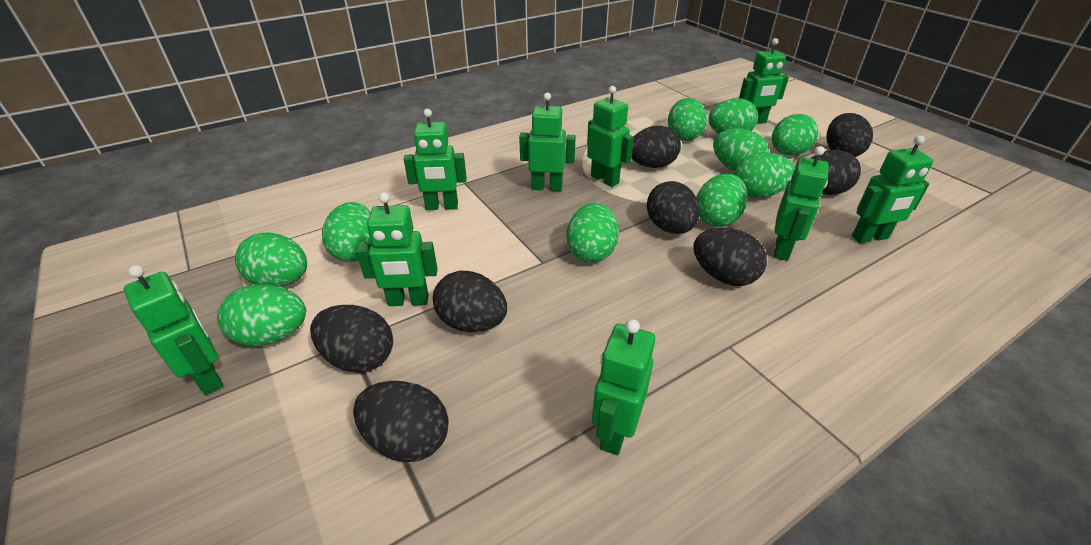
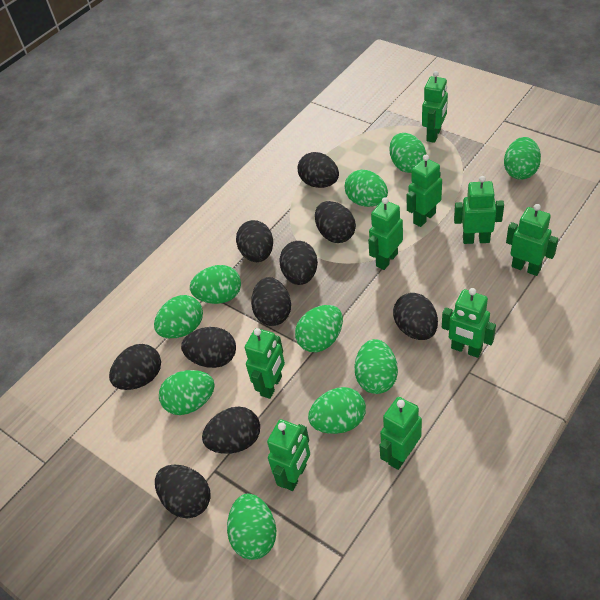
black egg: 8 -> 10

